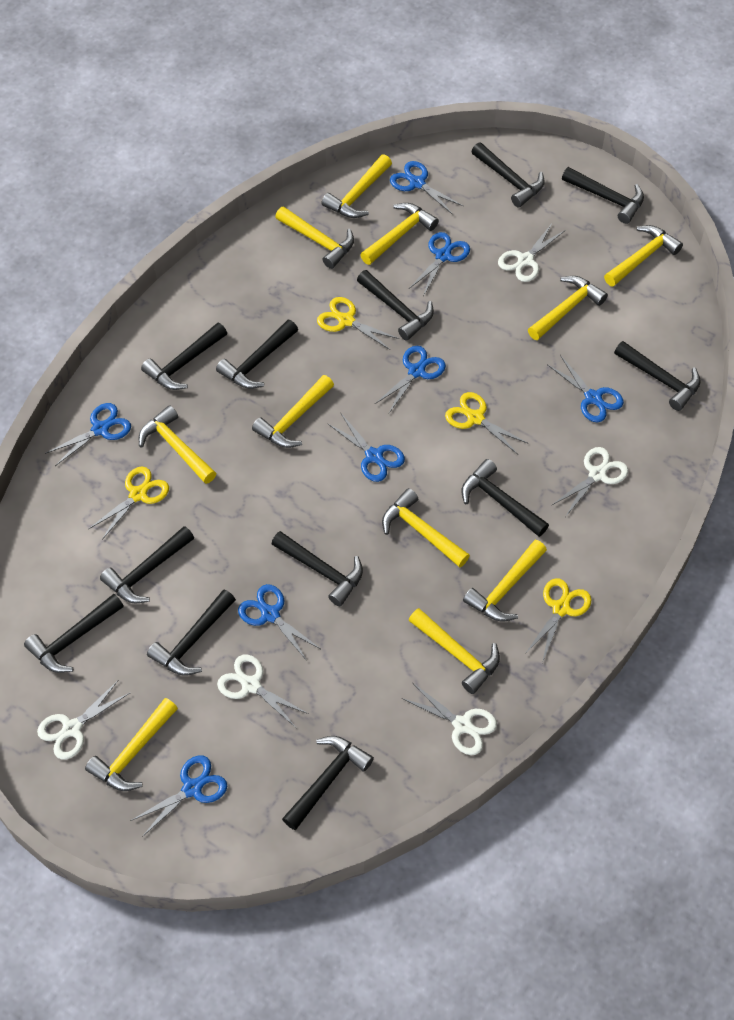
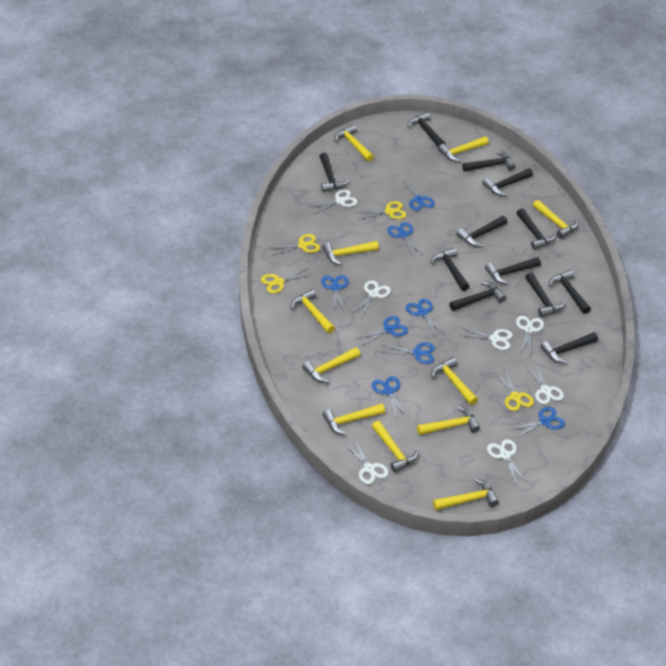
white scissors: 5 -> 7

